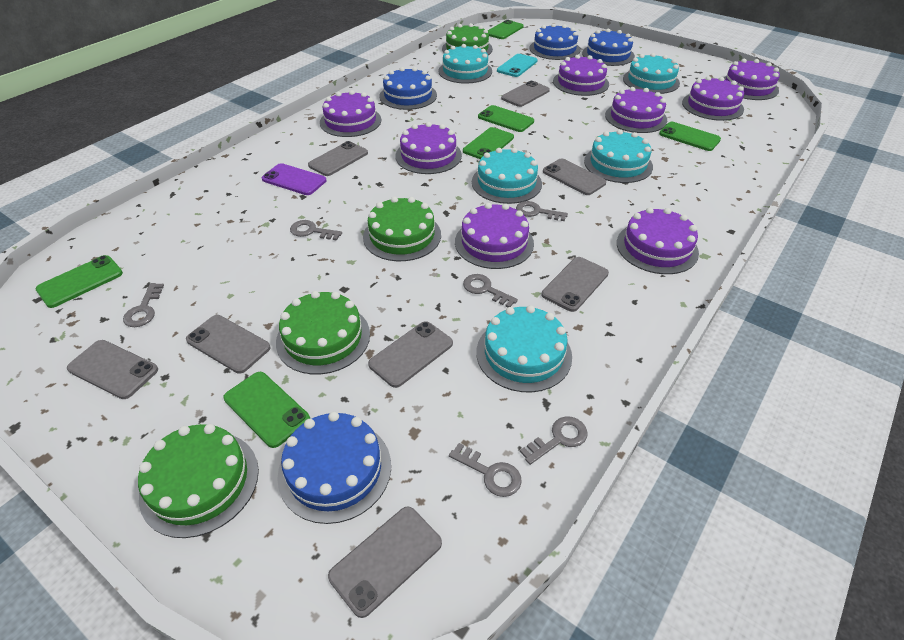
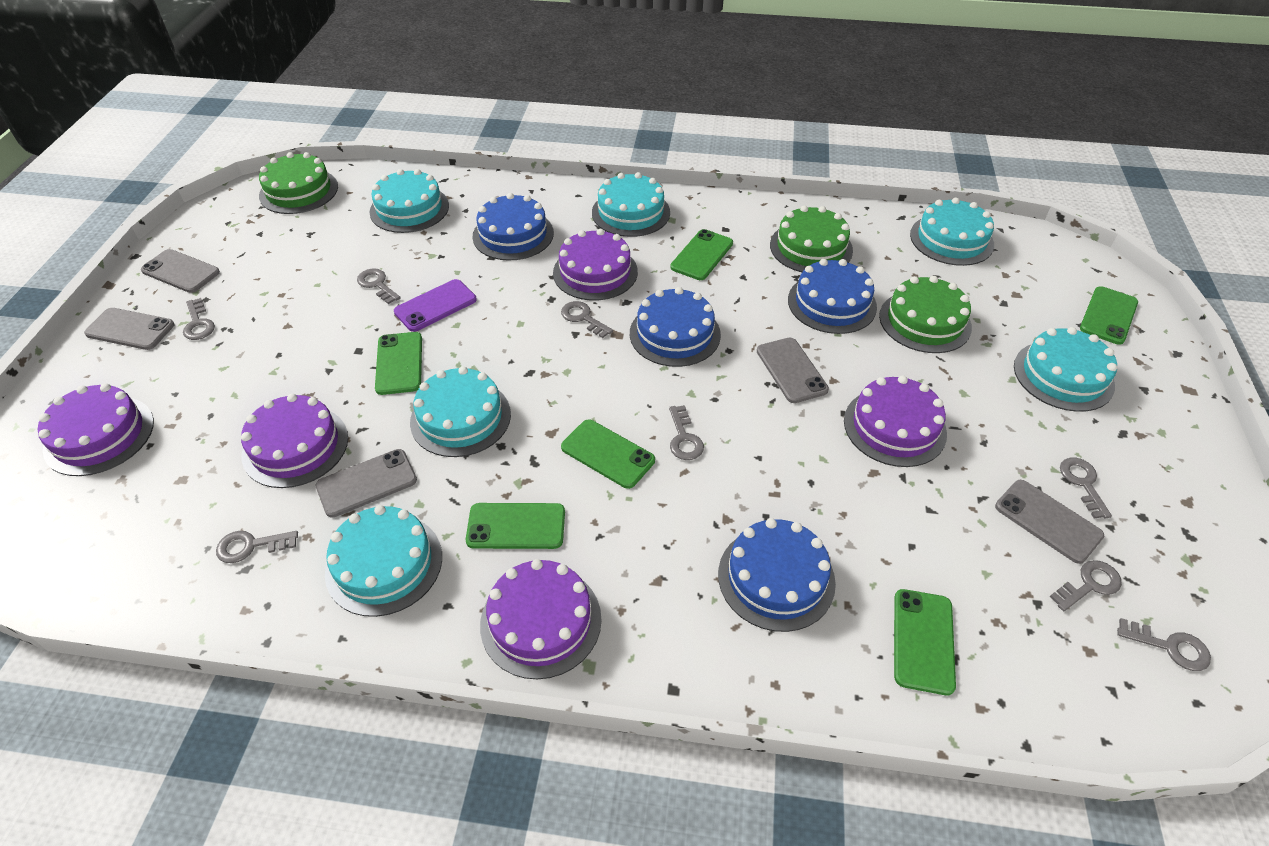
green cake: 4 -> 3
grey key: 6 -> 8
grey phone: 8 -> 5
purple cake: 8 -> 5
turquoise cake: 5 -> 6
turquoise phone: 1 -> 0

